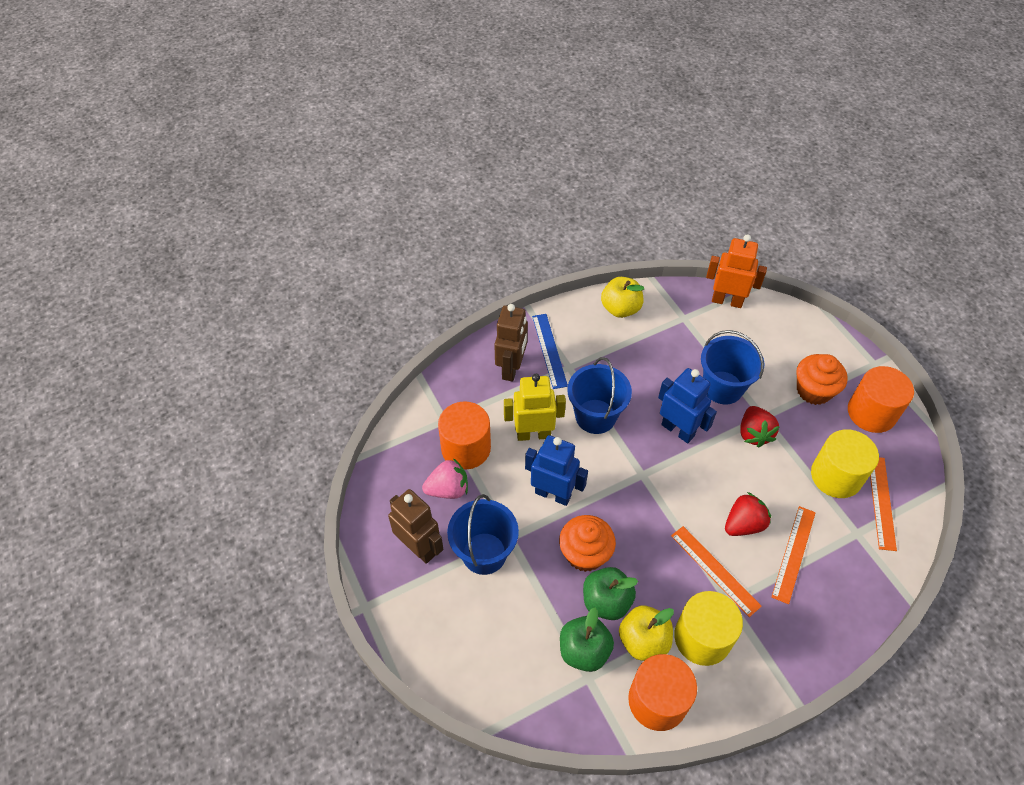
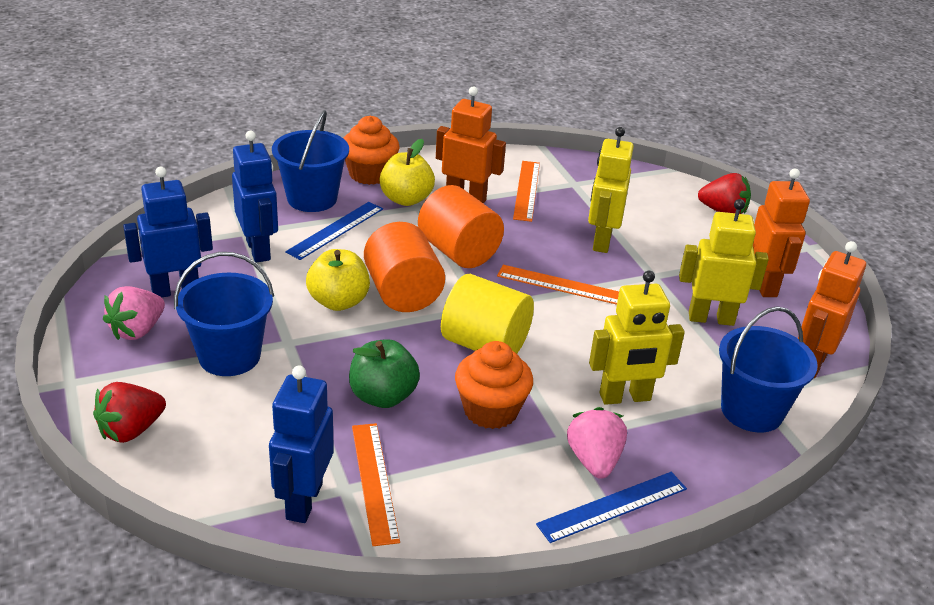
blue robot: 2 -> 3
blue ruler: 1 -> 2
brown robot: 2 -> 0
green apple: 2 -> 1
orange cylinder: 3 -> 2
orange robot: 1 -> 3
pink strawberry: 1 -> 2
yellow cylinder: 2 -> 1
yellow robot: 1 -> 3

